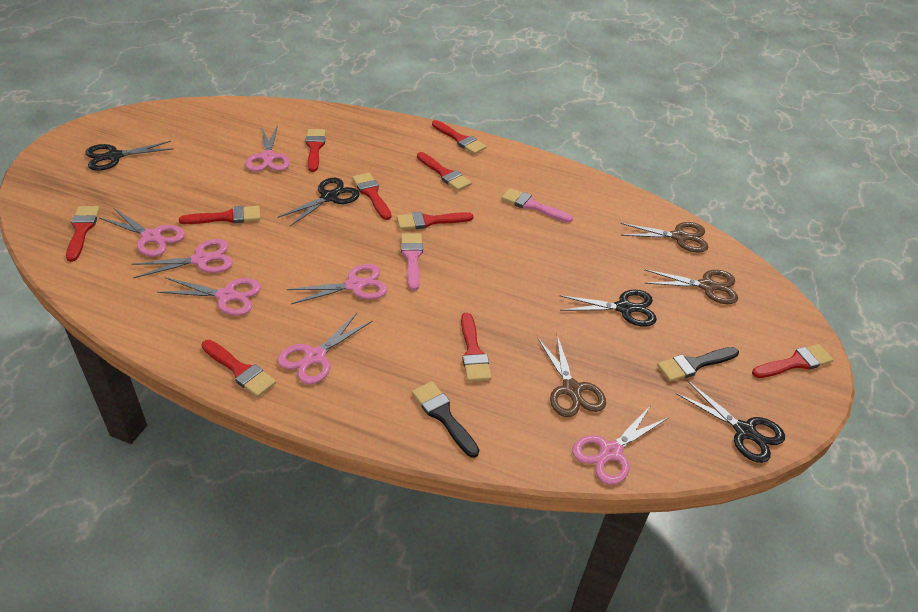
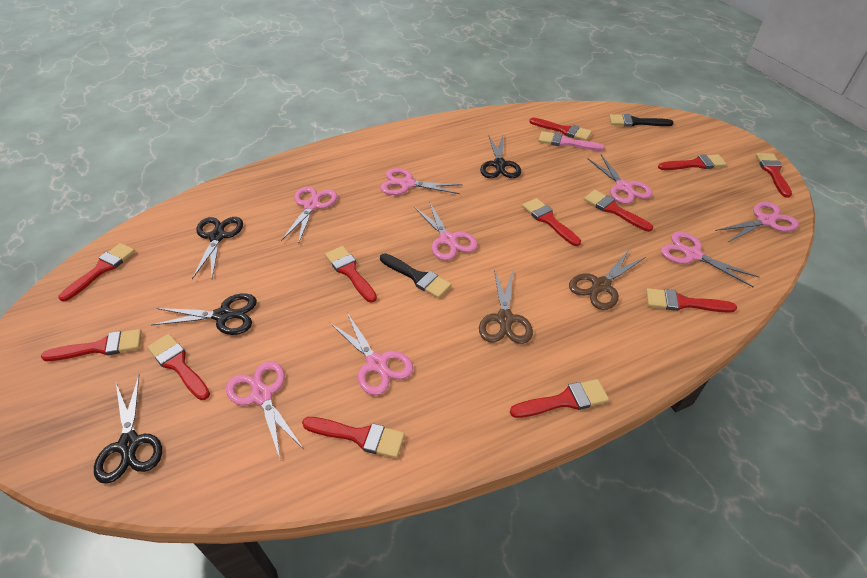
brown scissors: 3 -> 2
pink brush: 2 -> 1
pink scissors: 7 -> 8
red brush: 10 -> 12

